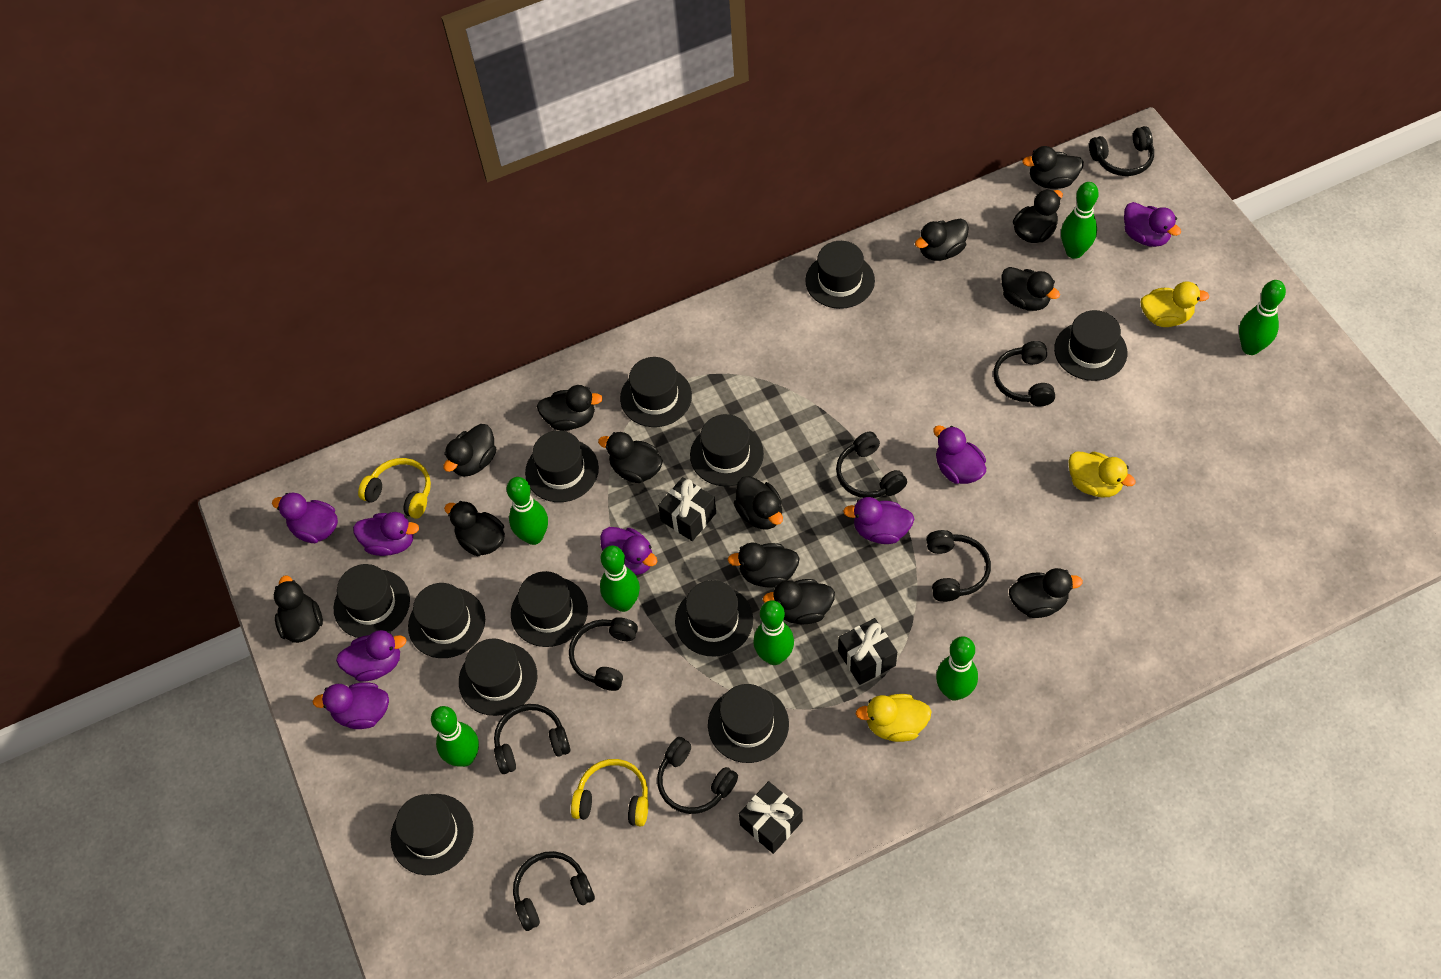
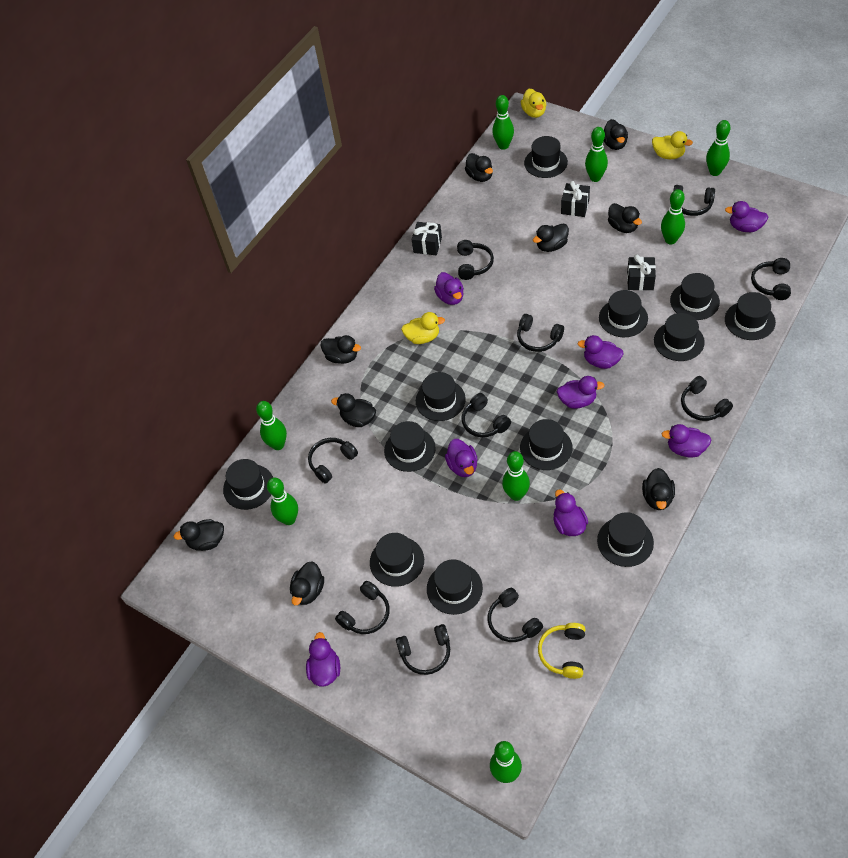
black duck: 13 -> 9
black headphones: 8 -> 10
green bowling pin: 7 -> 8
yellow headphones: 2 -> 1

